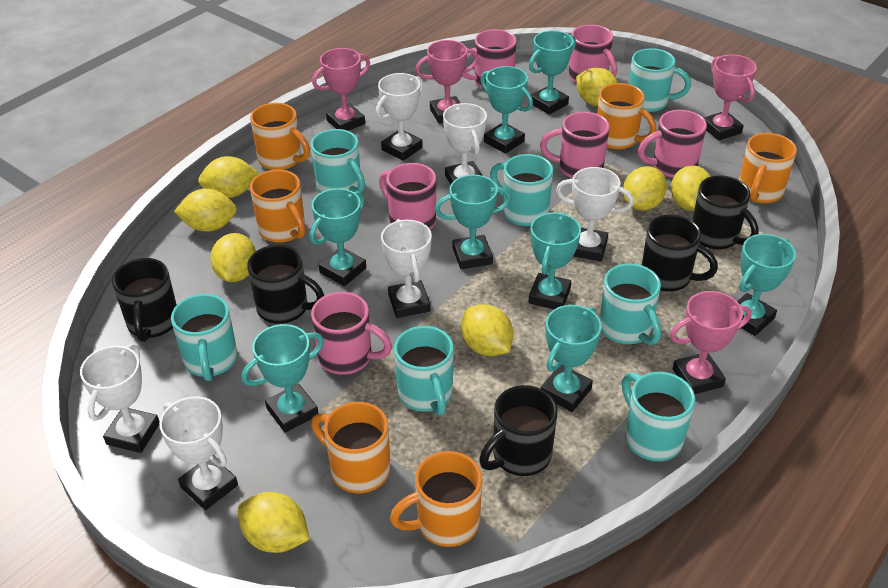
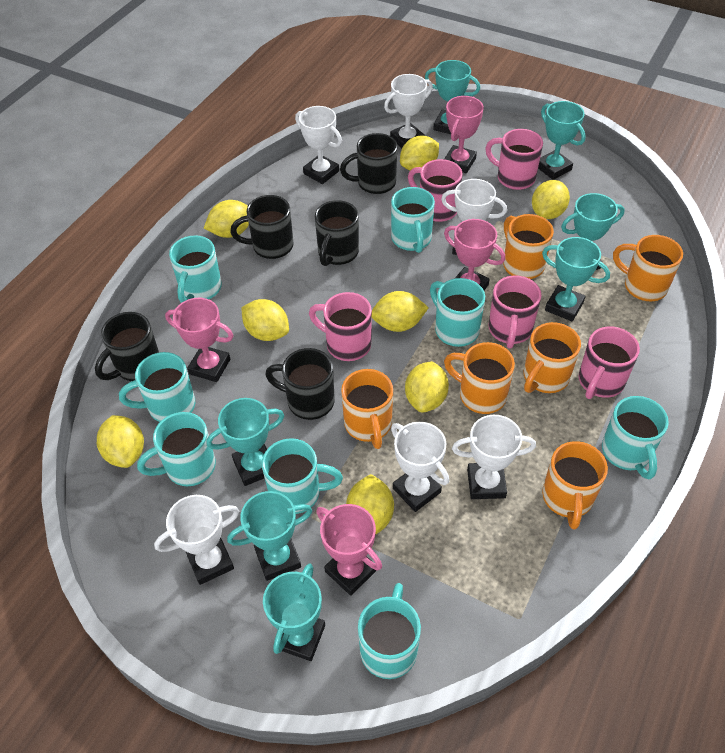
pink mug: 6 -> 5
turquoise mug: 7 -> 8
turquoise trophy: 8 -> 7

